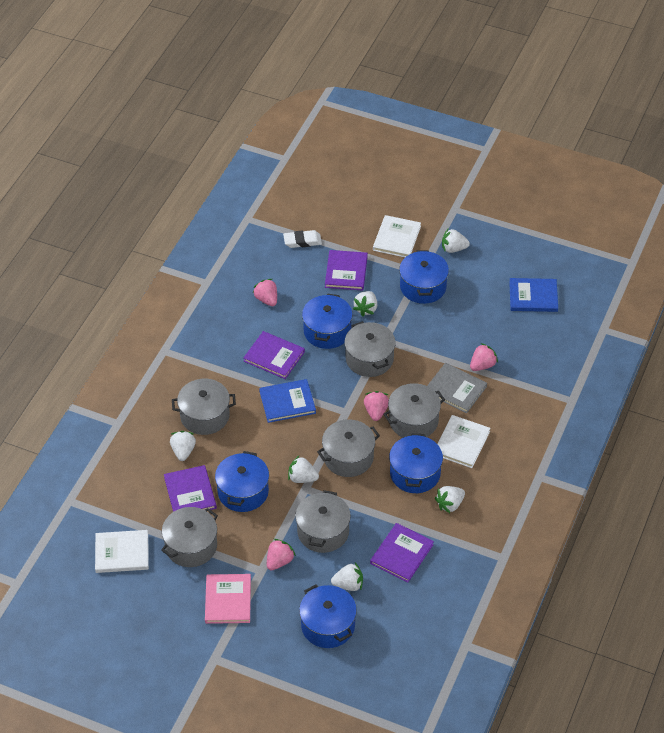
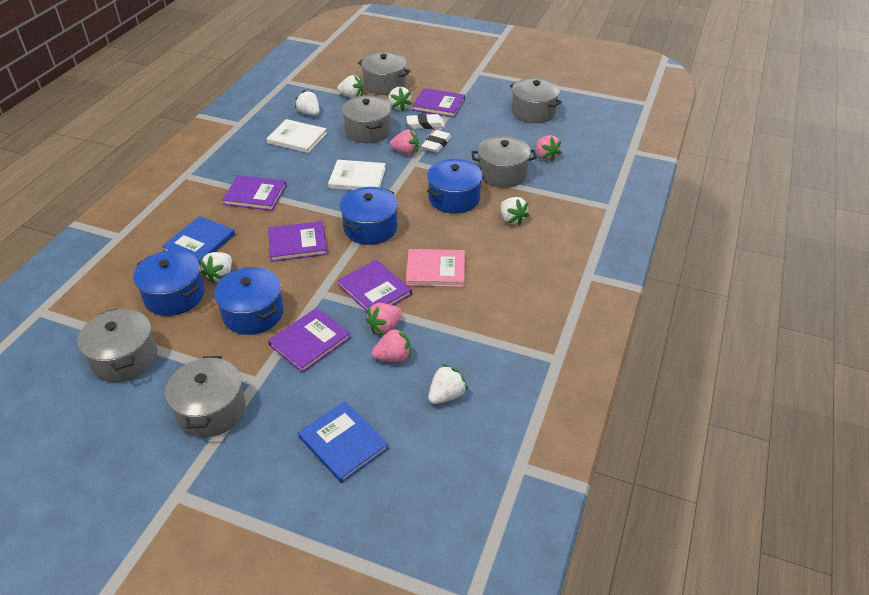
blue pot: 5 -> 4
grey book: 1 -> 0
purple book: 4 -> 5
white book: 3 -> 2
white eraser: 1 -> 2

